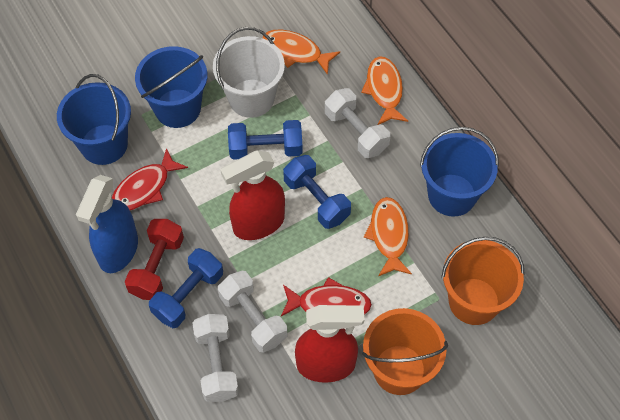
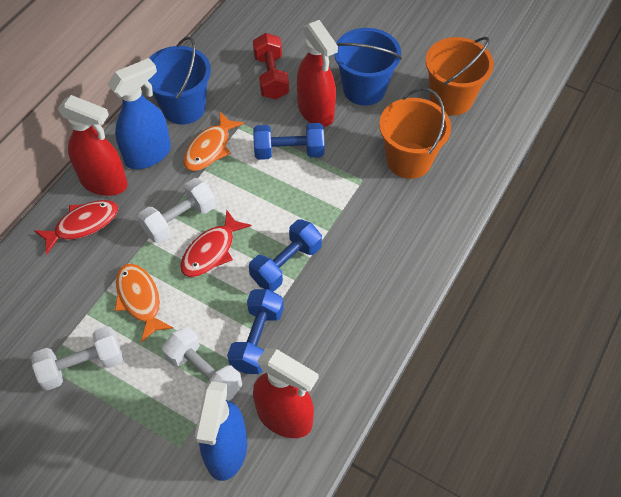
blue bucket: 3 -> 2
blue spray bottle: 1 -> 2
orange fish: 3 -> 2
red spray bottle: 2 -> 3
white bucket: 1 -> 0

